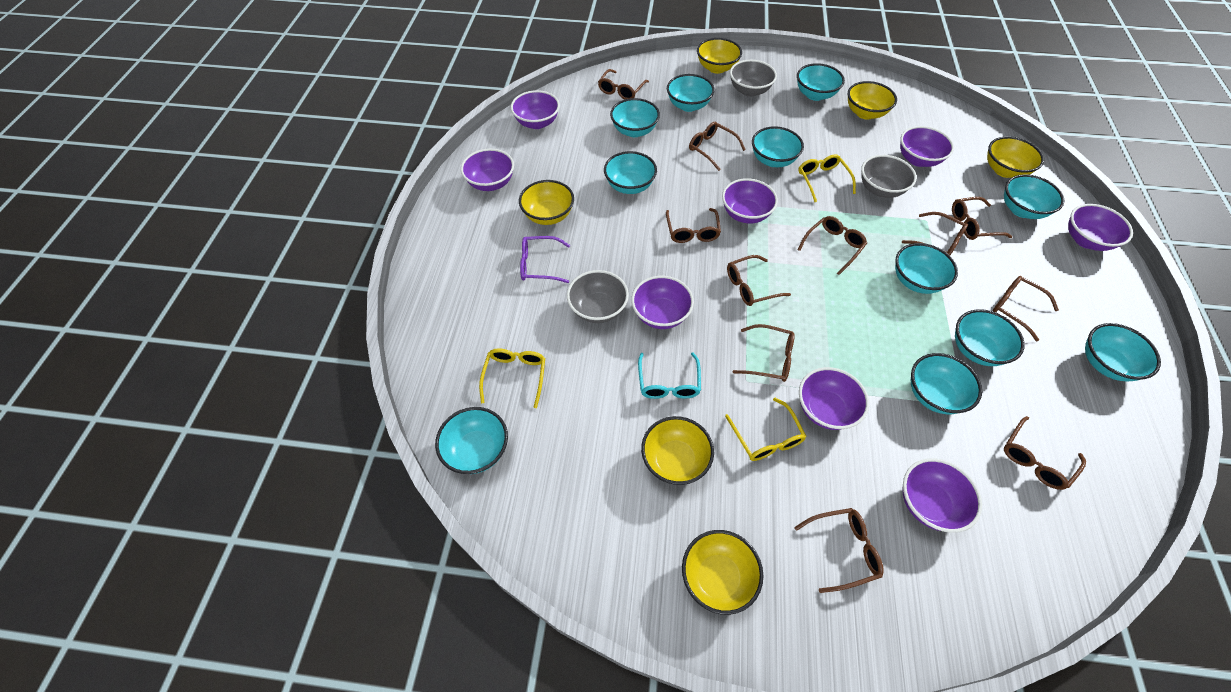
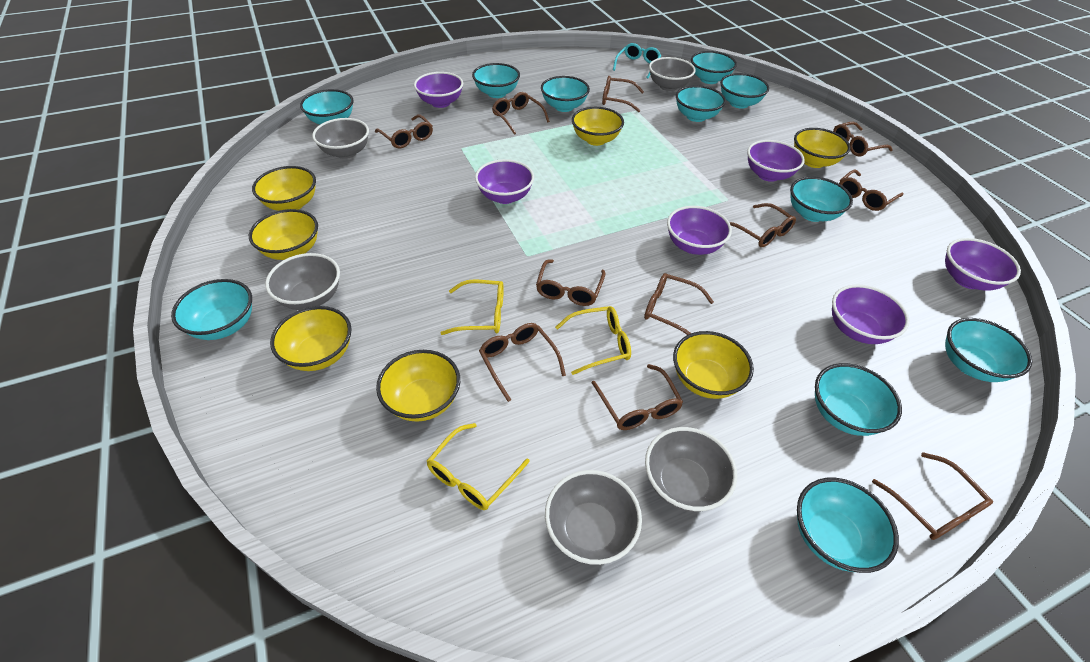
grey bowl: 3 -> 5
purple bowl: 8 -> 6
purple glasses: 1 -> 0
yellow bowl: 6 -> 7

